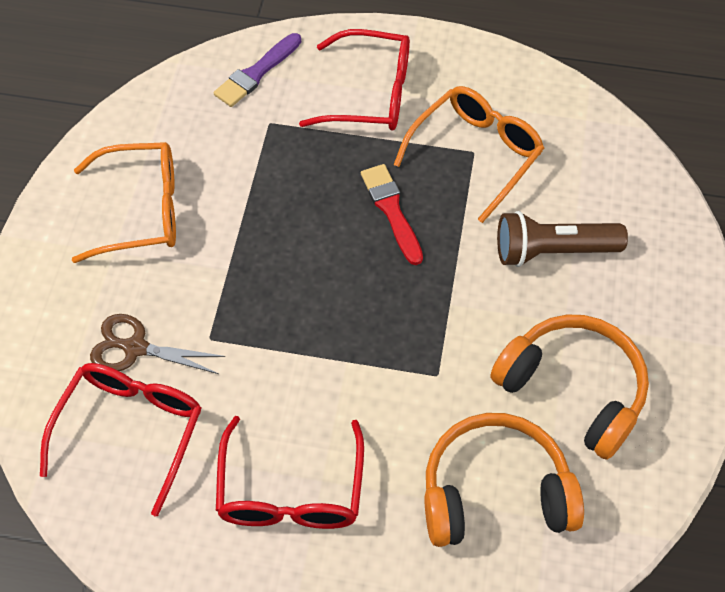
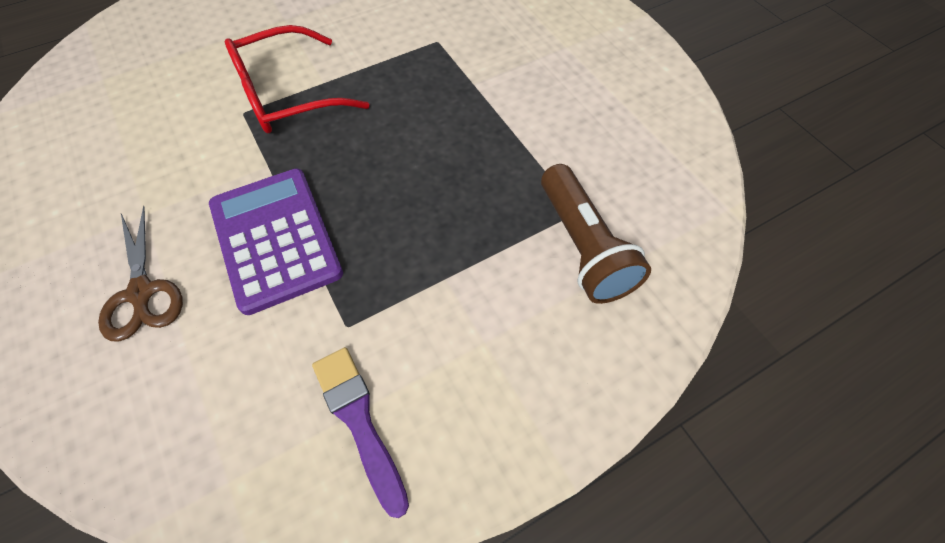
orange glasses: 2 -> 0
orange headphones: 2 -> 0
purple calculator: 0 -> 1
red brush: 1 -> 0
red glasses: 3 -> 1

